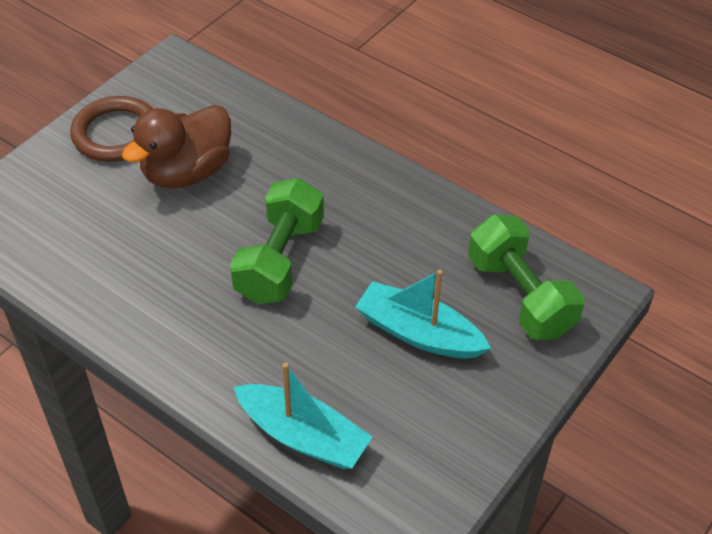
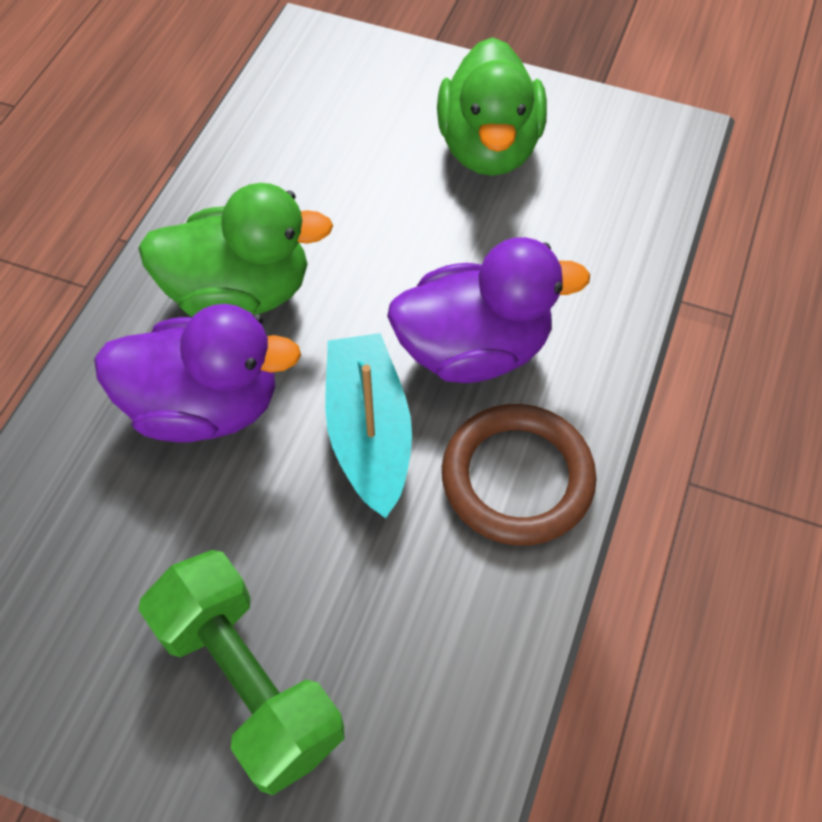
brown duck: 1 -> 0
green duck: 0 -> 2
green dumbbell: 2 -> 1
purple duck: 0 -> 2
turquoise boat: 2 -> 1

